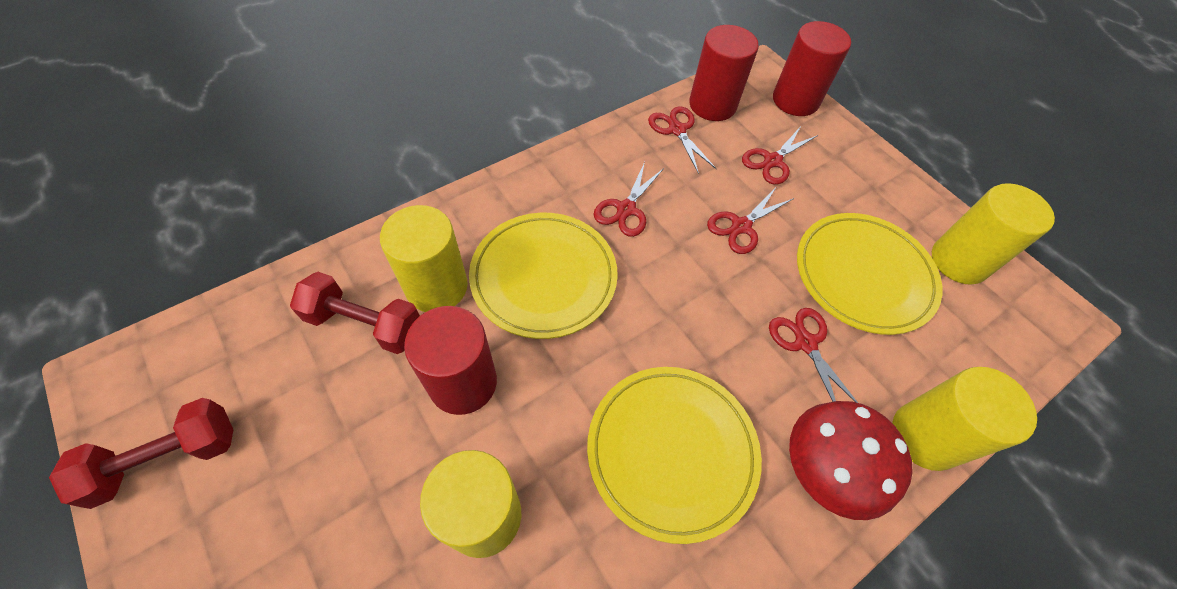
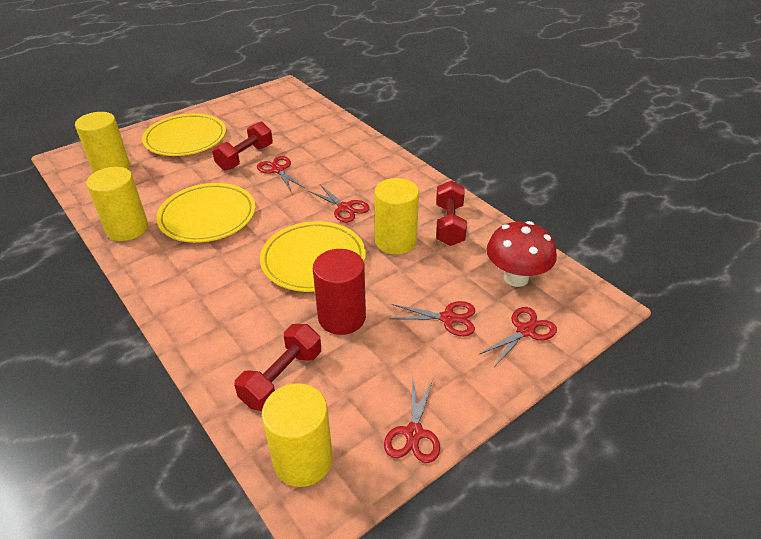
red cylinder: 3 -> 1
red dumbbell: 2 -> 3

